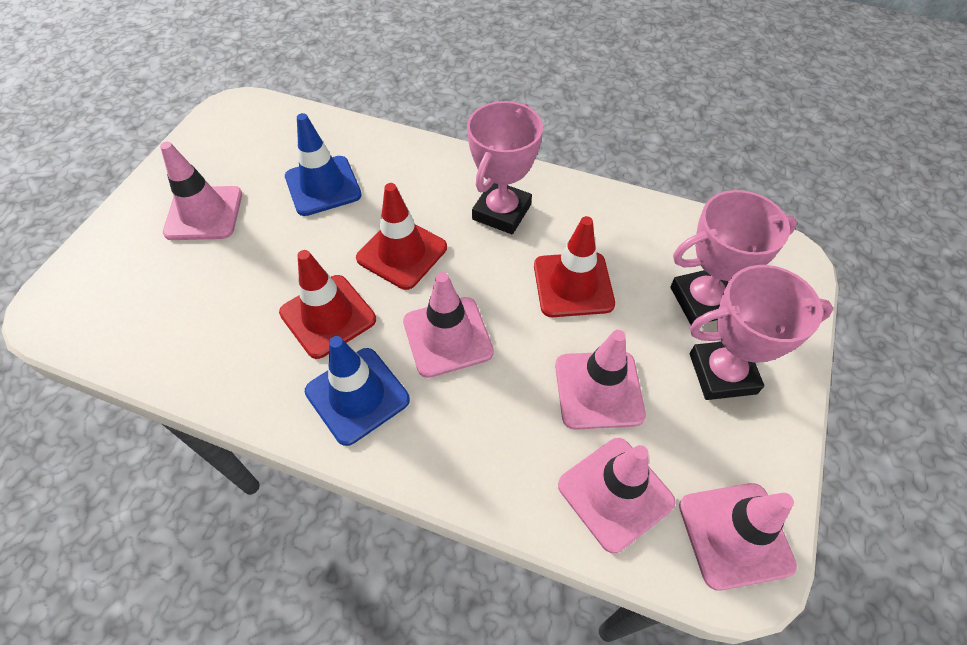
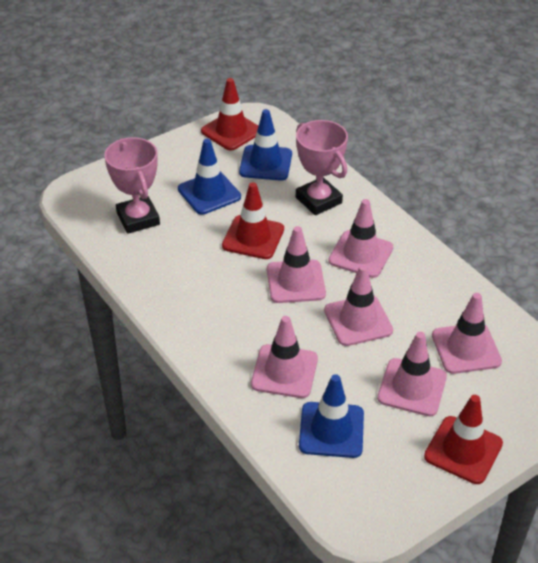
blue traffic cone: 2 -> 3
pink traffic cone: 5 -> 6
pink trophy: 3 -> 2

